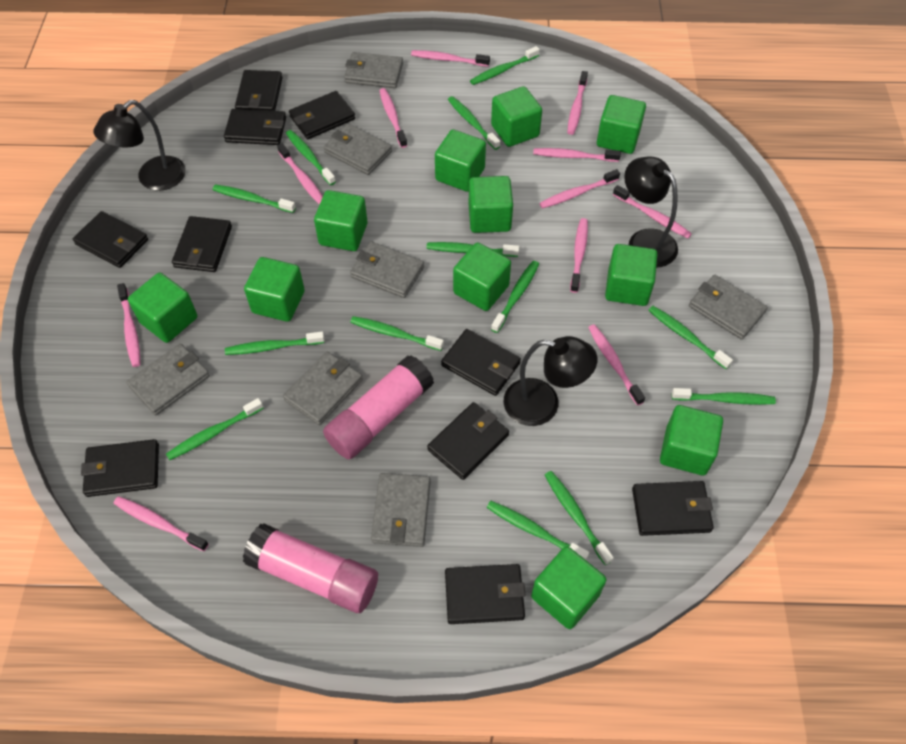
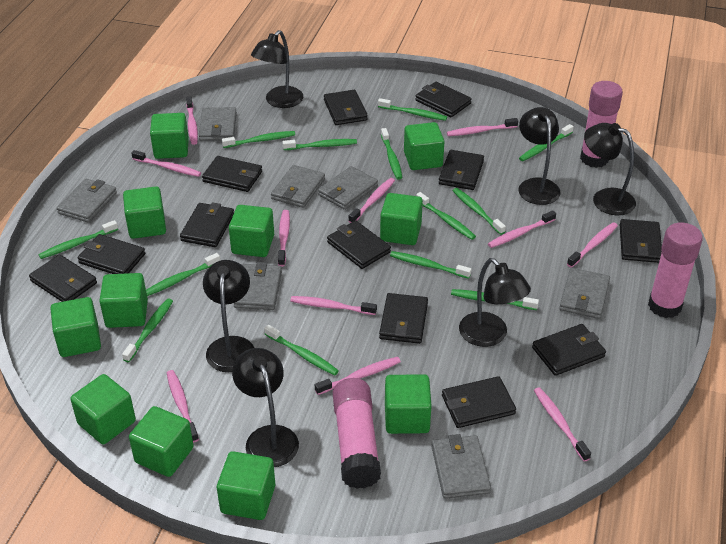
black lamp: 3 -> 6
black wallet: 10 -> 12
pink glue stick: 2 -> 3

